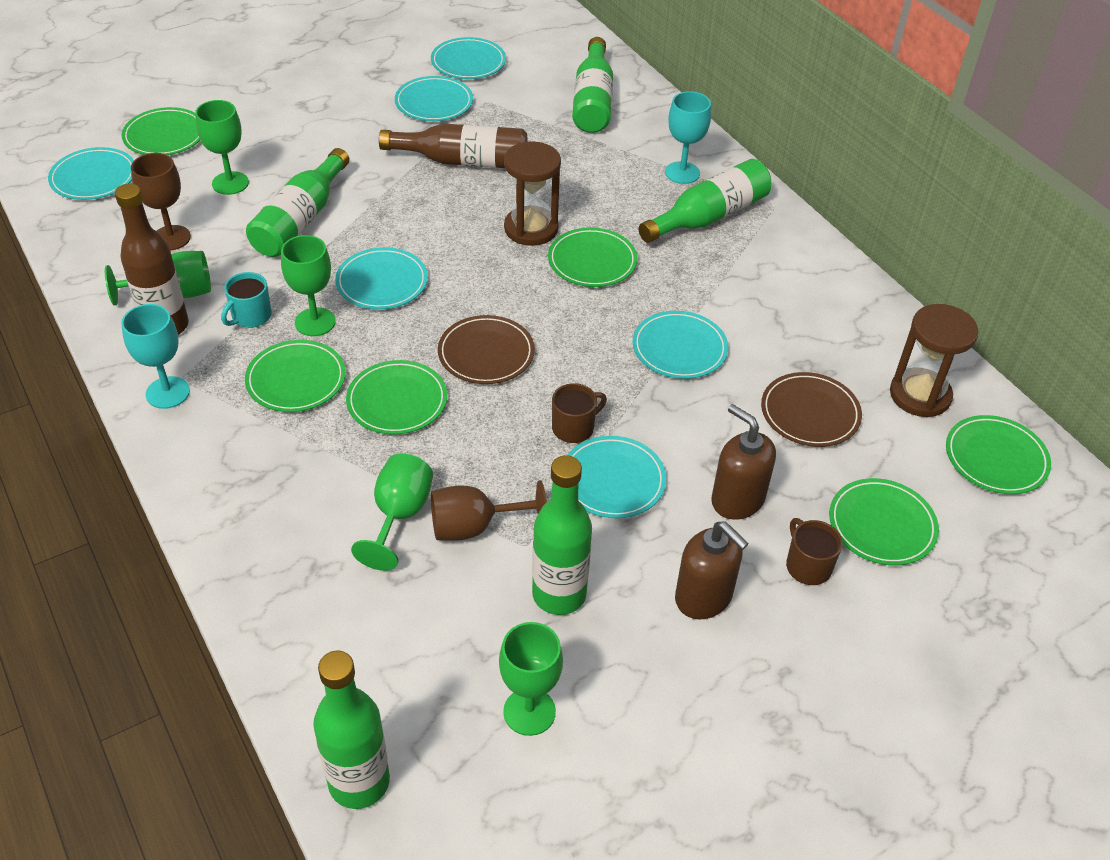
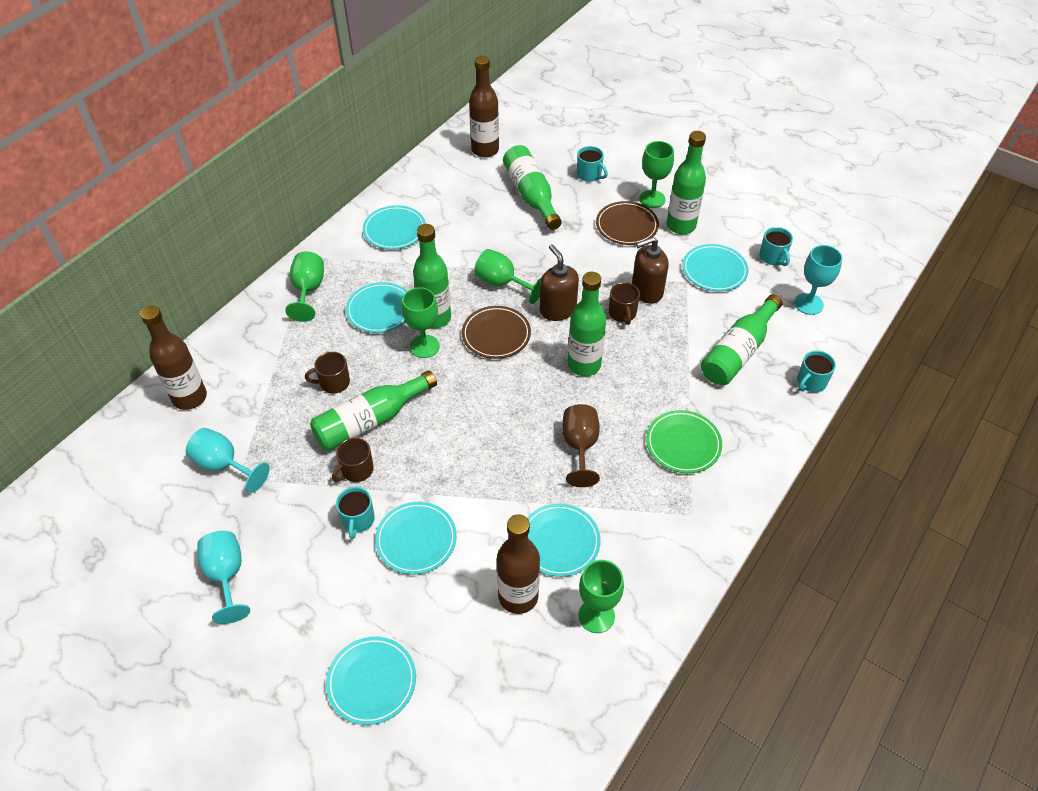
brown bottle: 2 -> 3
brown goblet: 2 -> 1
brown hourglass: 2 -> 0
brown mug: 2 -> 3
green bottle: 5 -> 6
green plate: 6 -> 1
turquoise goblet: 2 -> 3
turquoise mug: 1 -> 4

